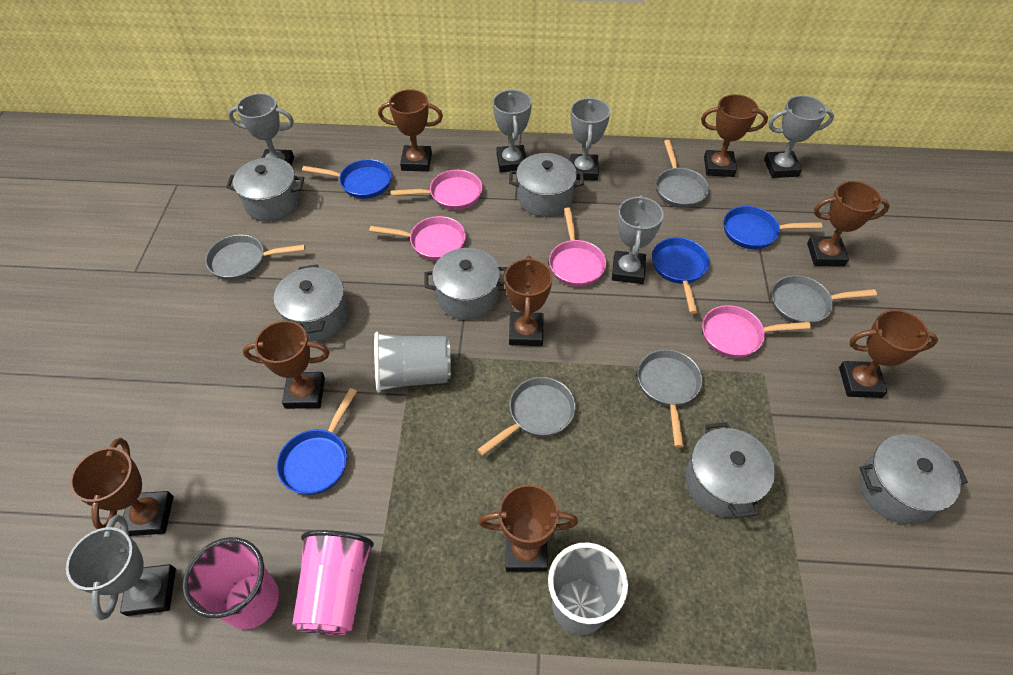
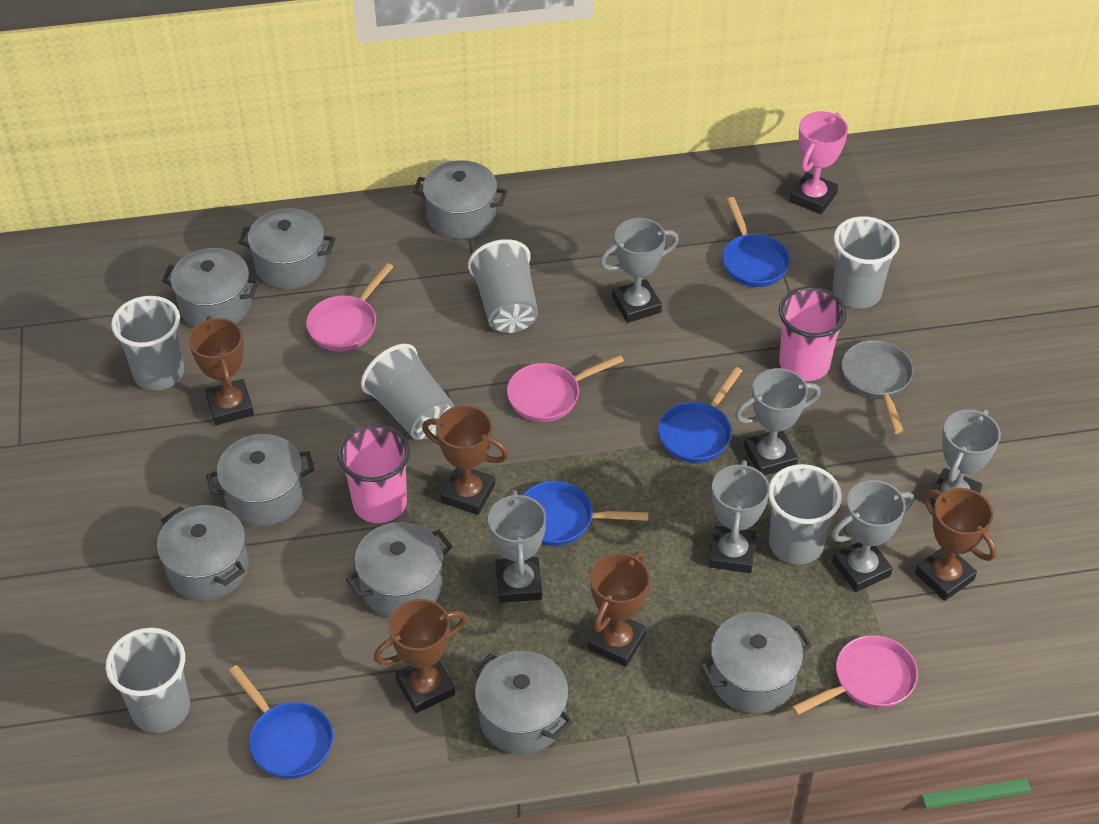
brown trophy: 8 -> 5
grey cup: 2 -> 6
grey pan: 5 -> 1
grey pot: 6 -> 8
pink pan: 4 -> 3
pink trophy: 0 -> 1

